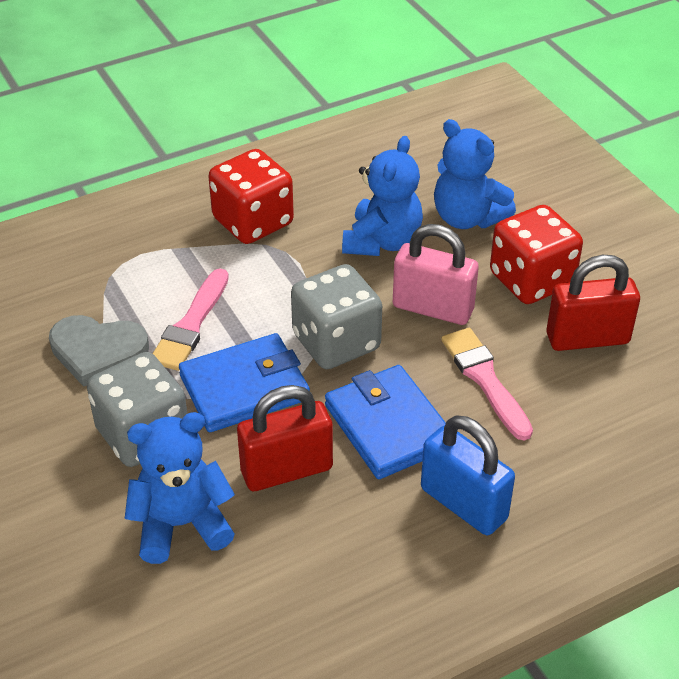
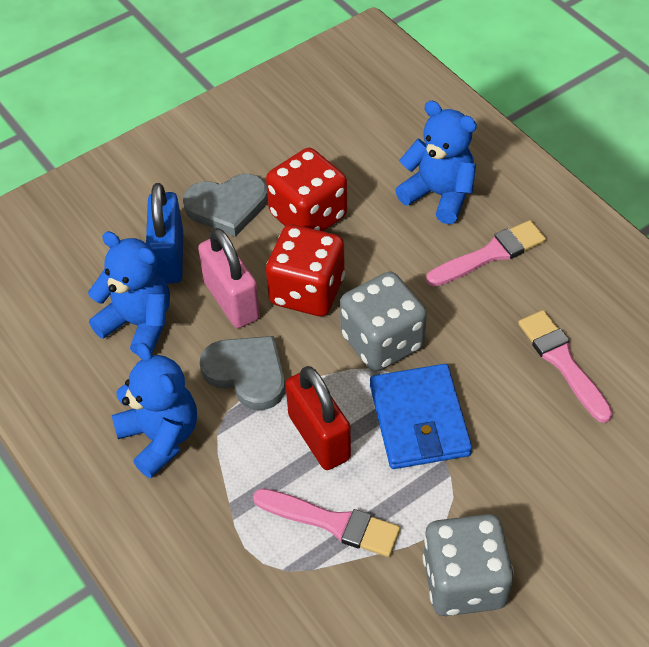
blue wallet: 2 -> 1
grey heart: 1 -> 2
pink brush: 2 -> 3
red padlock: 2 -> 1

